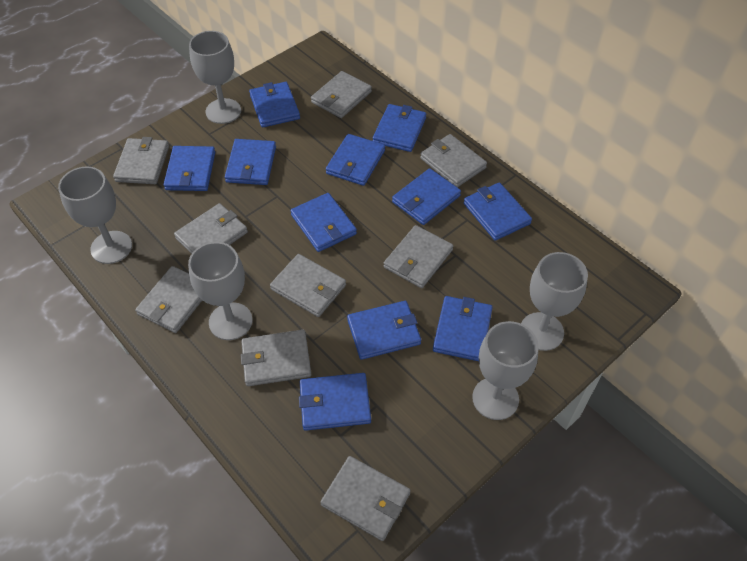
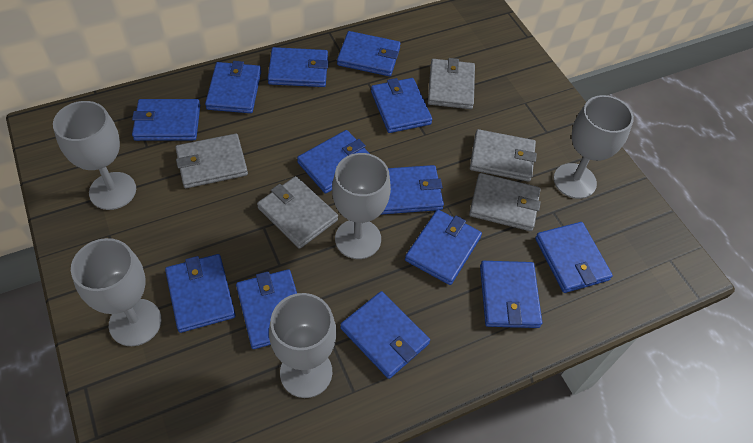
blue wallet: 11 -> 13
grey wallet: 9 -> 5

